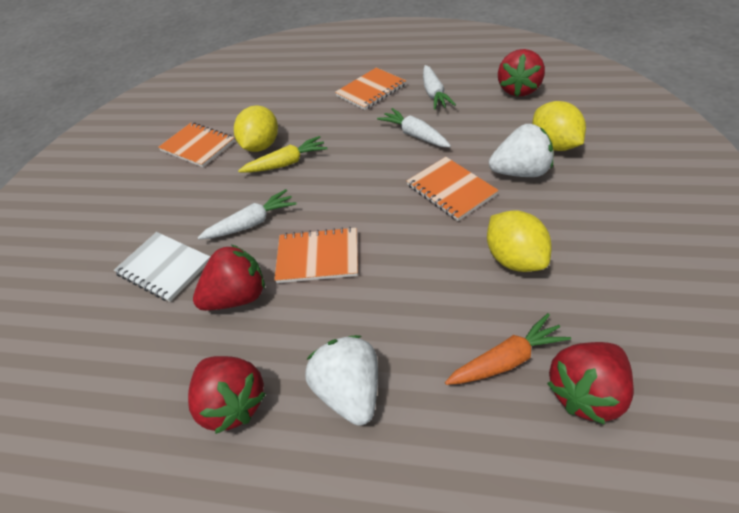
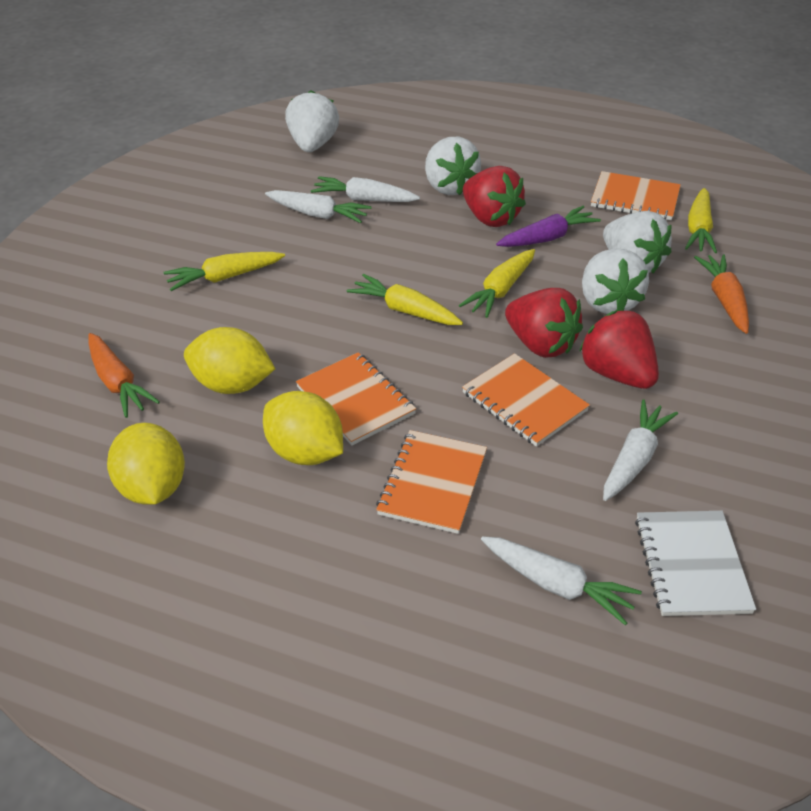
orange carrot: 1 -> 2
purple carrot: 0 -> 1
red strawberry: 4 -> 3
white carrot: 3 -> 4
white strawberry: 2 -> 4
yellow carrot: 1 -> 4

